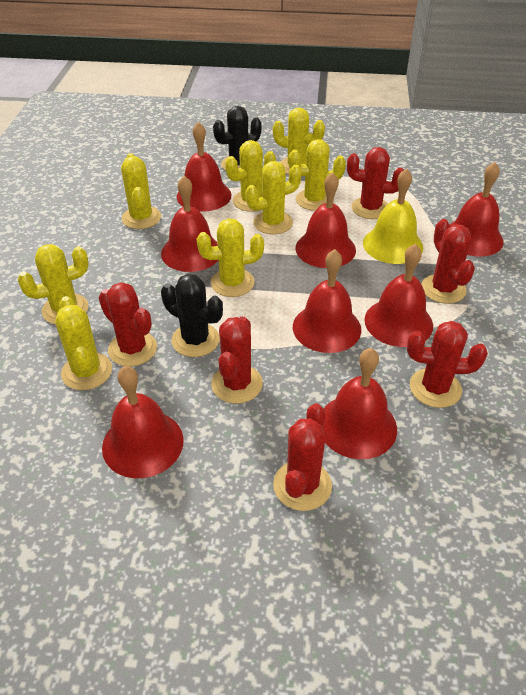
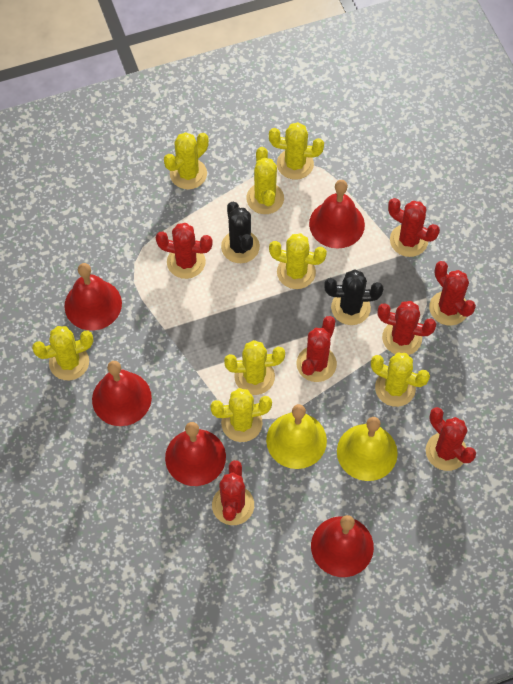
red bell: 8 -> 5
red cactus: 6 -> 7
yellow bell: 1 -> 2

